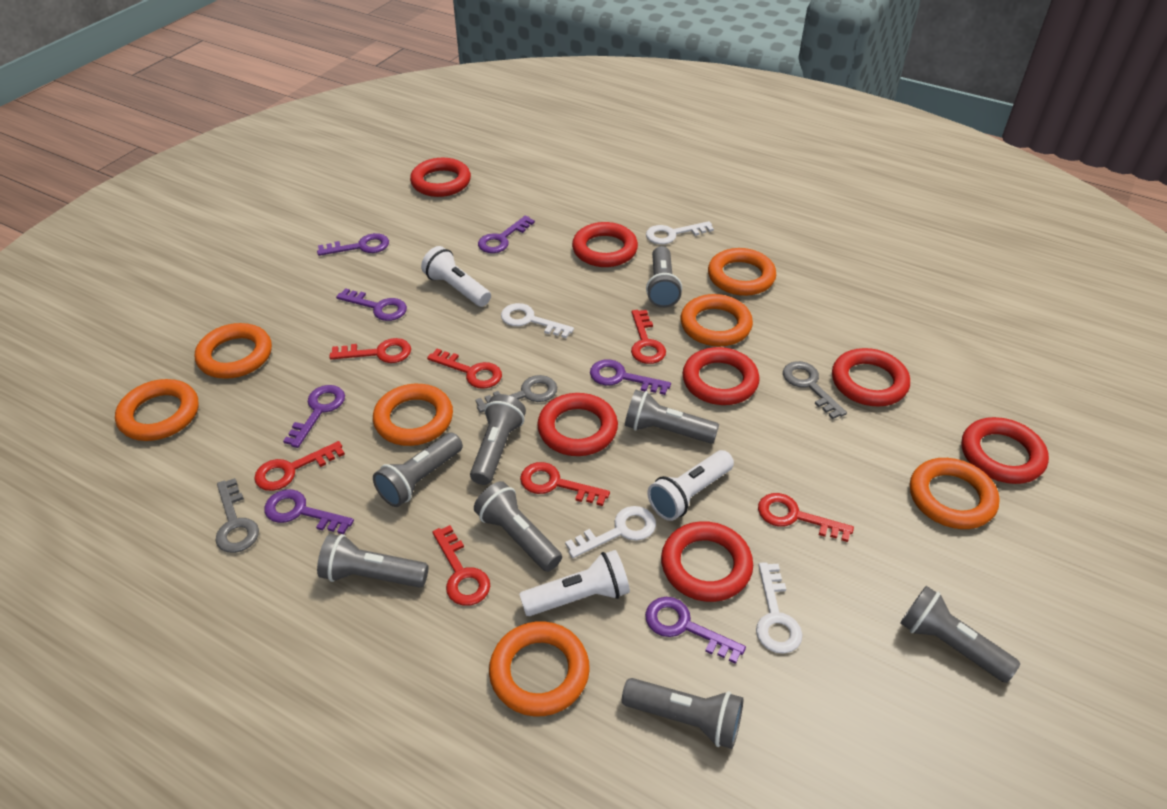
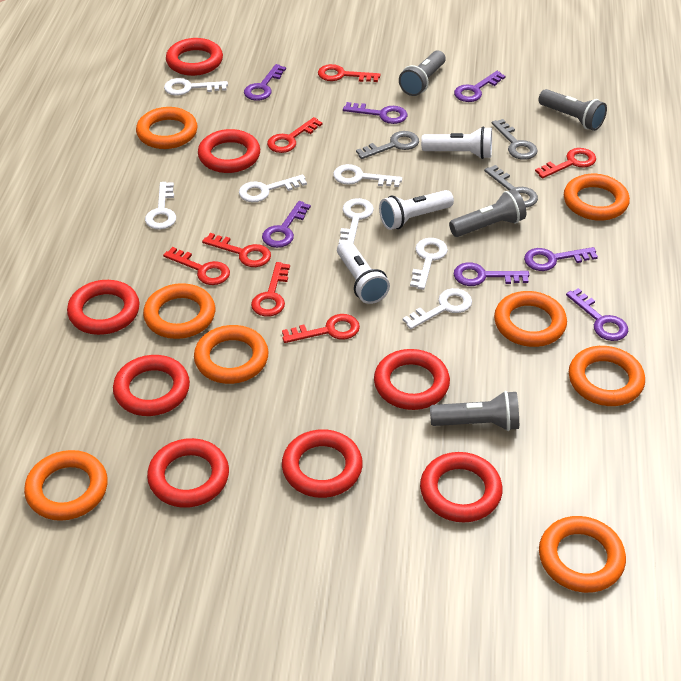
grey flashlight: 8 -> 4
orange ring: 7 -> 8
red ring: 7 -> 8
white key: 4 -> 7

